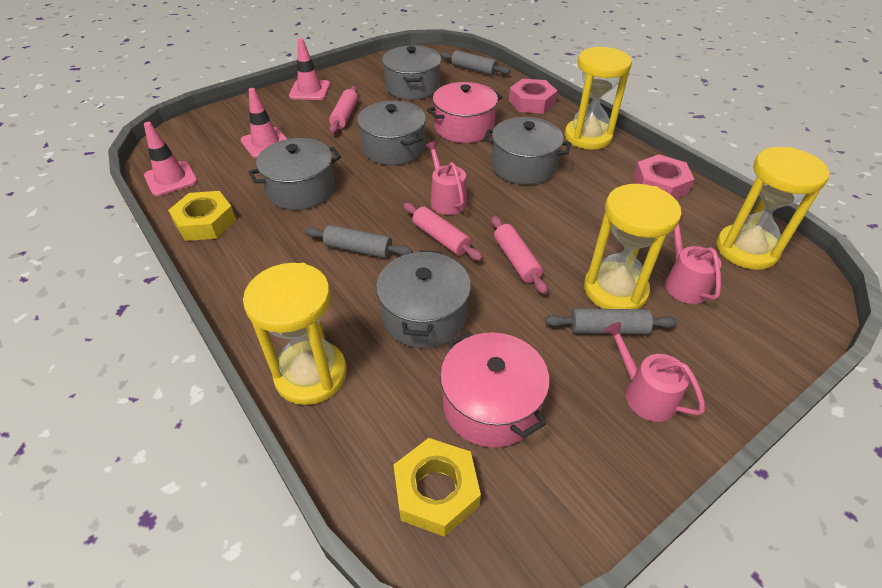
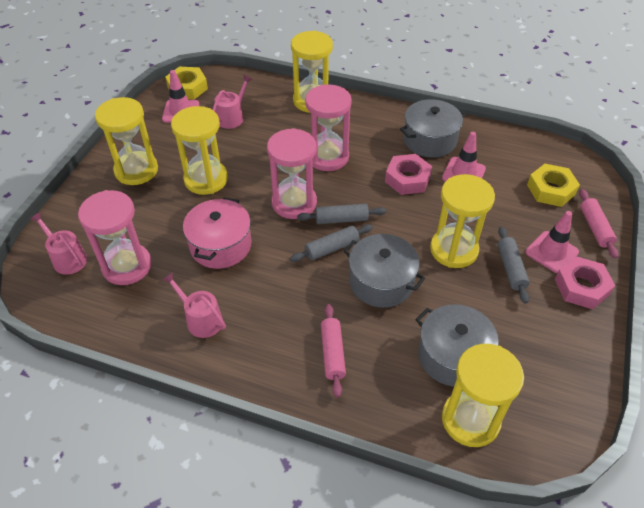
grey pot: 5 -> 3
pink hourglass: 0 -> 3
pink pot: 2 -> 1
pink rolling pin: 3 -> 2
yellow hourglass: 4 -> 5

